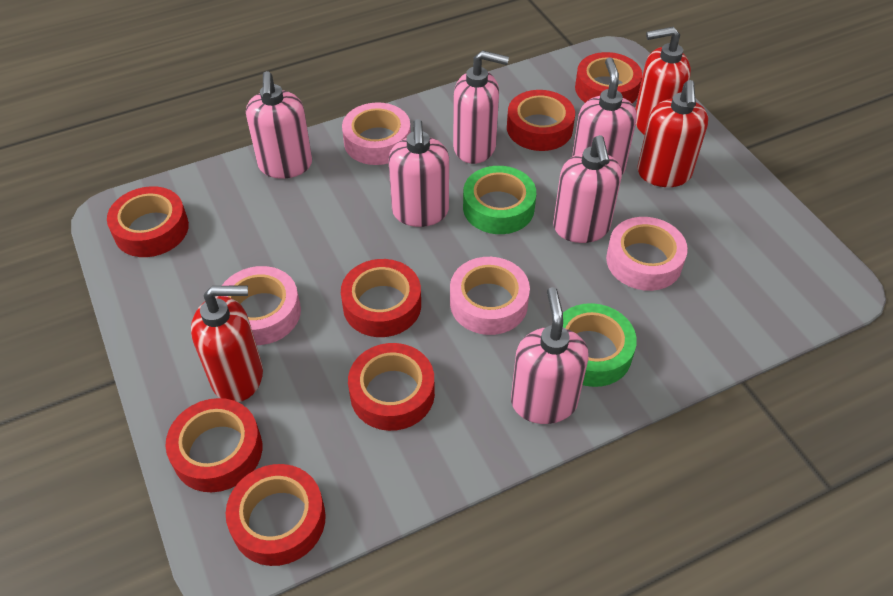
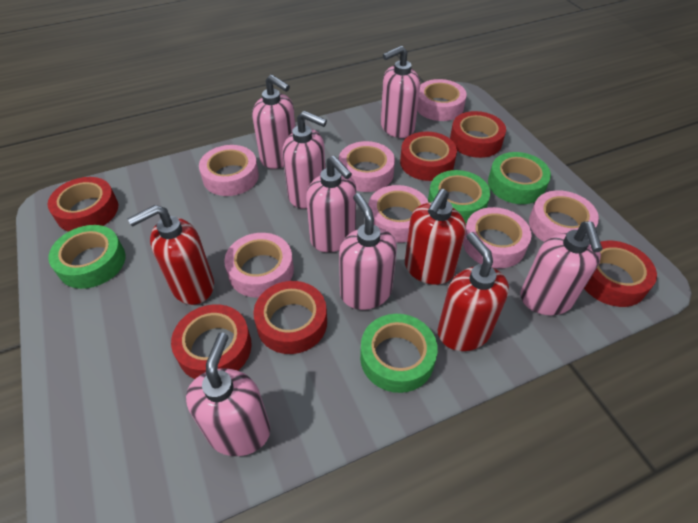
green tape: 2 -> 4
pink soap dispenser: 6 -> 7
pink tape: 4 -> 7
red tape: 7 -> 6

